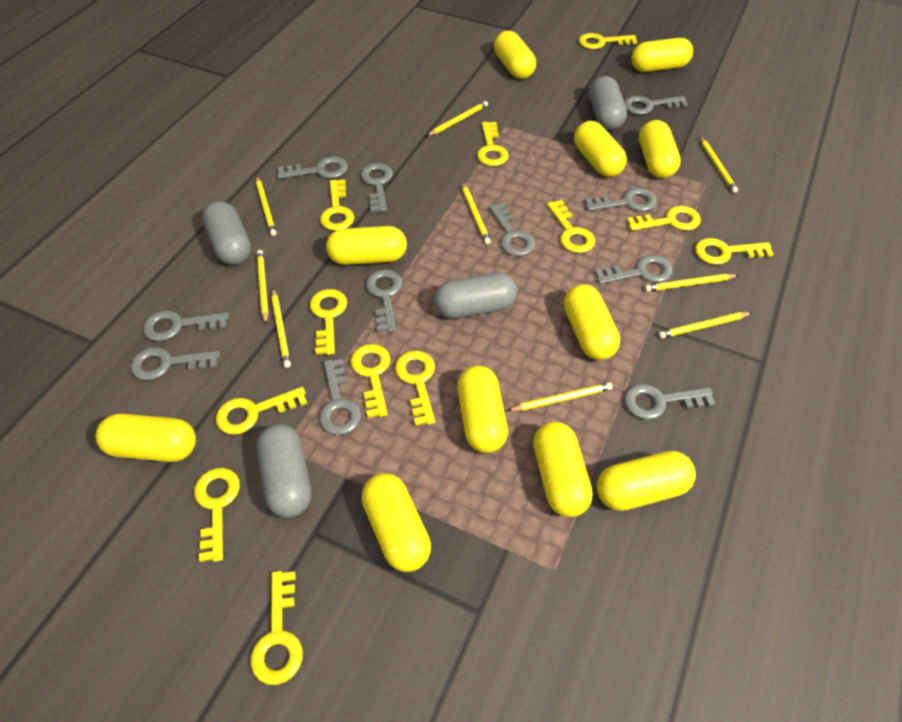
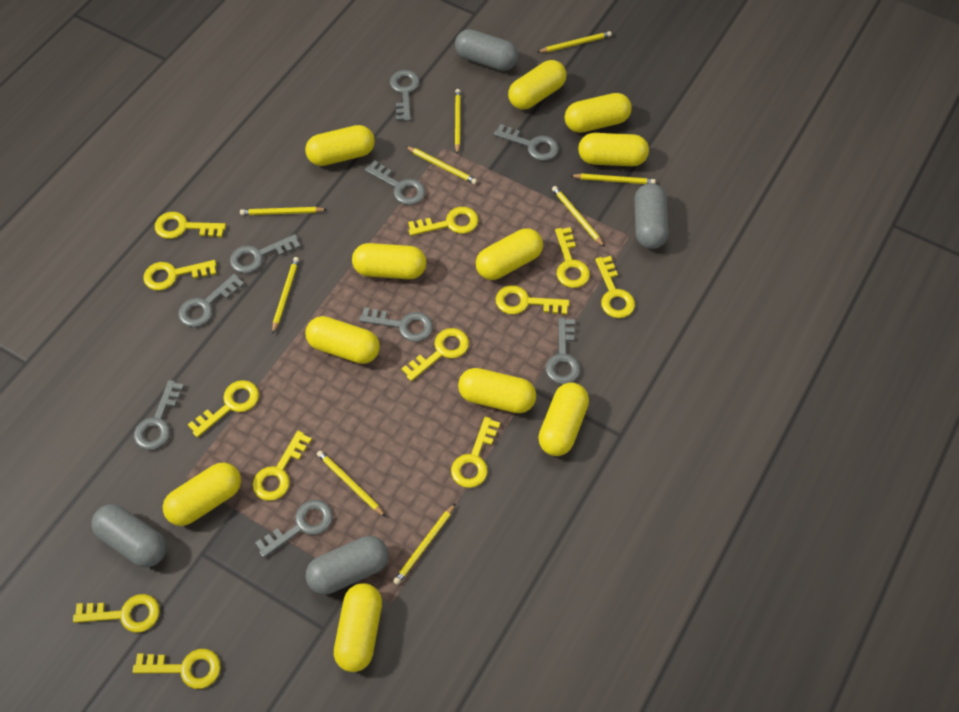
grey key: 11 -> 9

